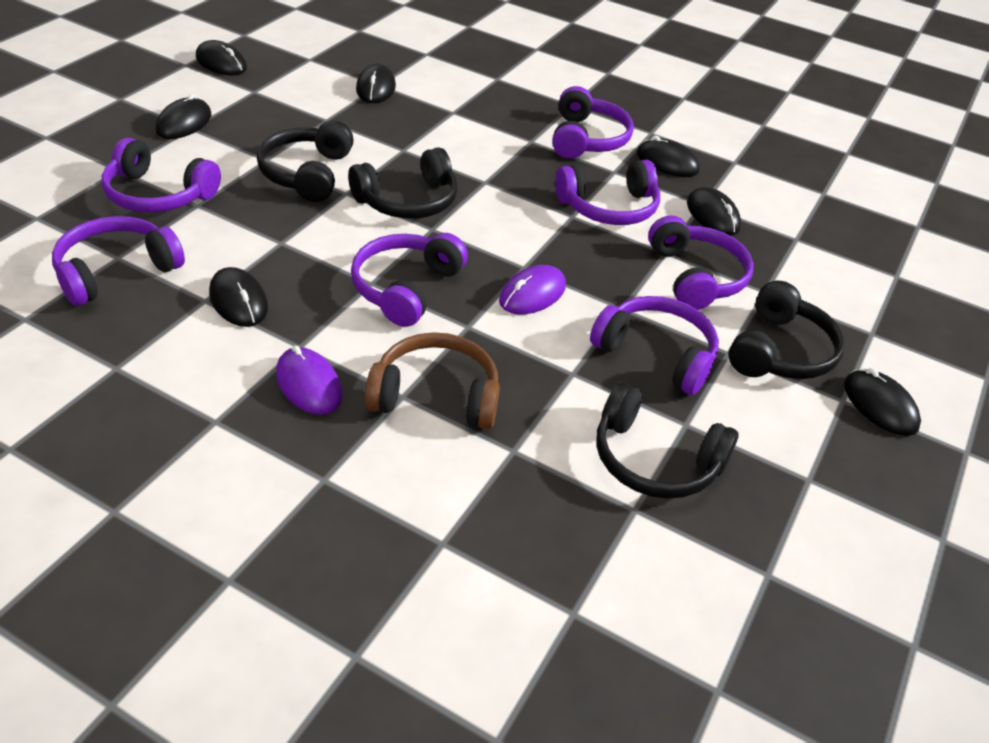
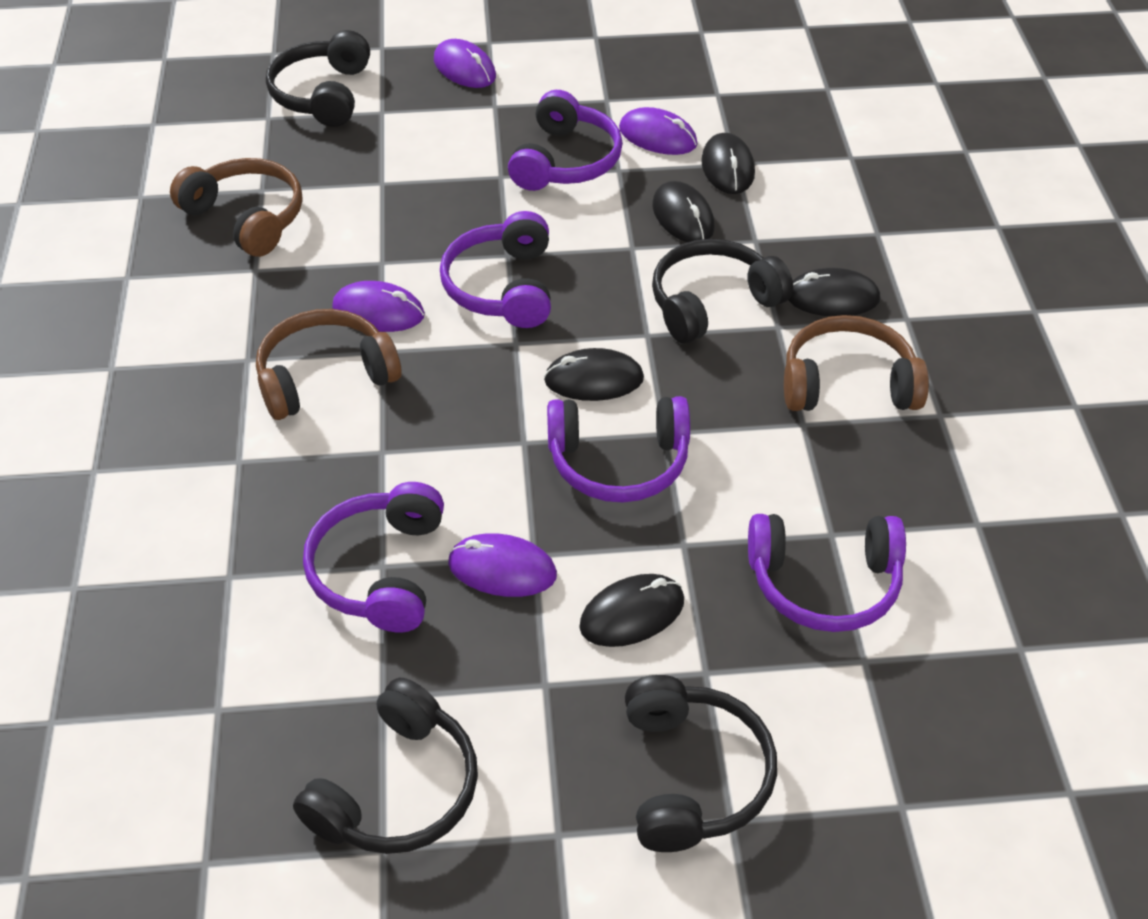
black mouse: 7 -> 5
brown headphones: 1 -> 3
purple headphones: 7 -> 5
purple mouse: 2 -> 4

